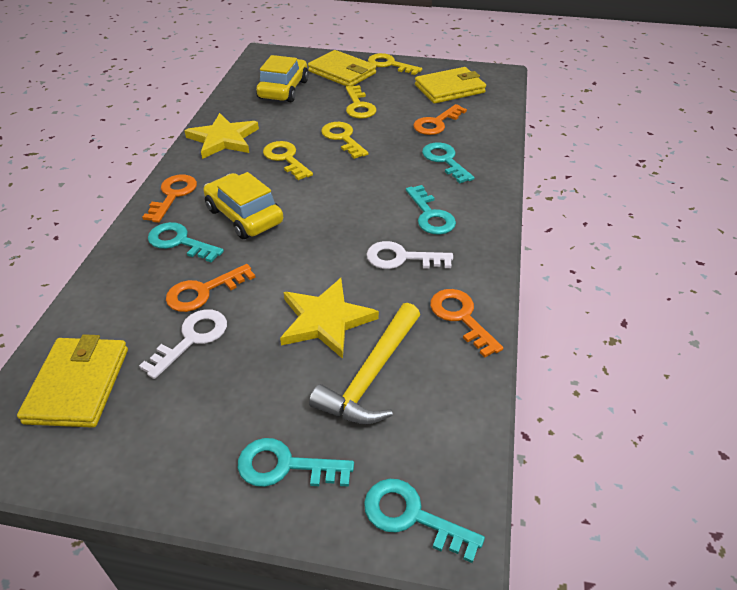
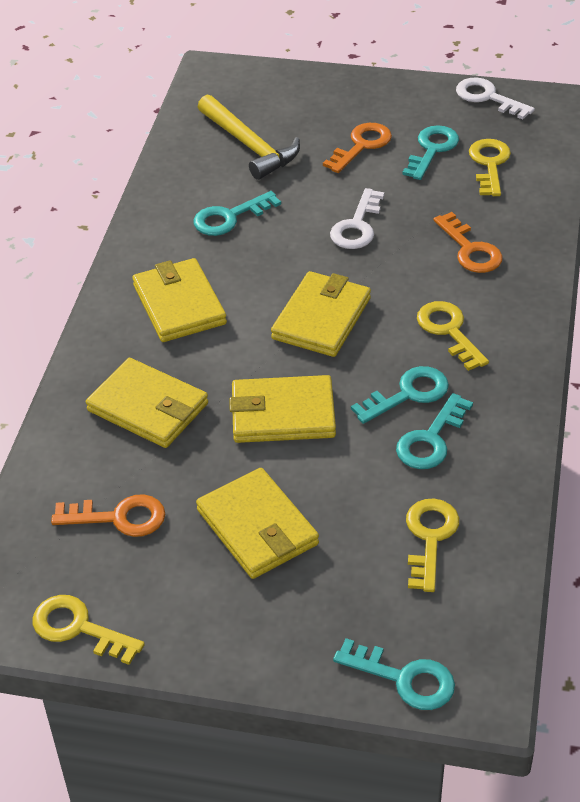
orange key: 4 -> 3
yellow car: 2 -> 0
yellow star: 2 -> 0
yellow wallet: 3 -> 5

